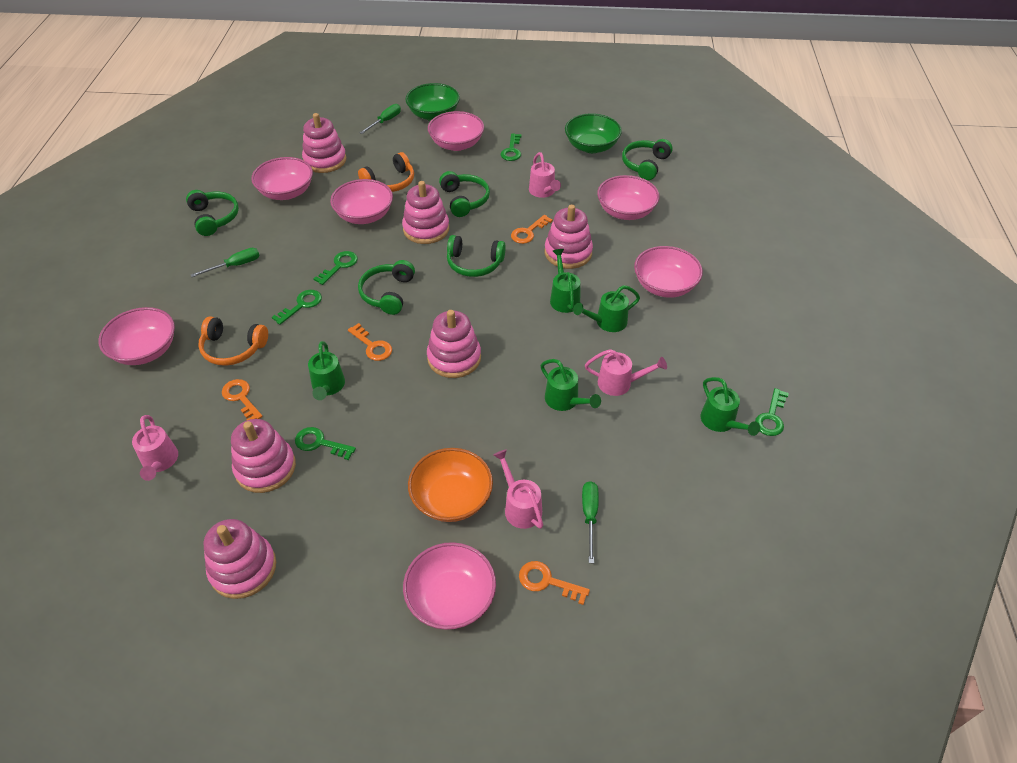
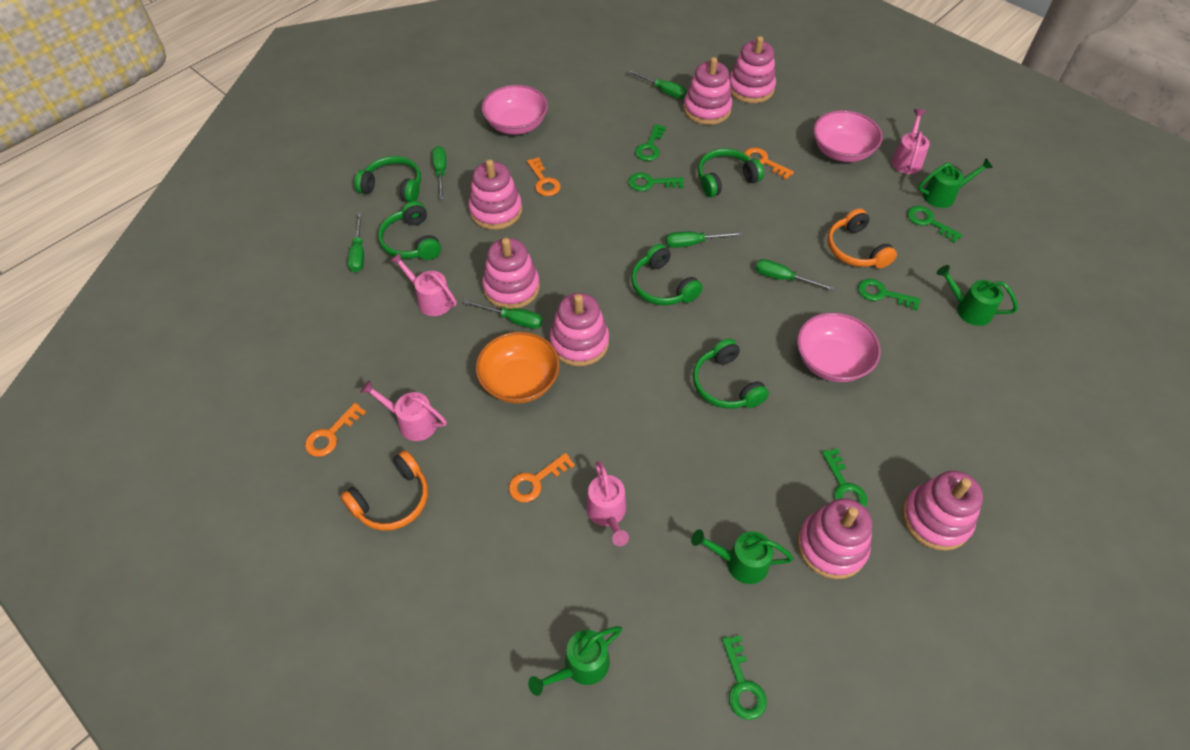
green bowl: 2 -> 0
green key: 5 -> 6
green screwdriver: 3 -> 6
green watering can: 5 -> 4
pink bowl: 7 -> 3
pink stacking toy: 6 -> 7

